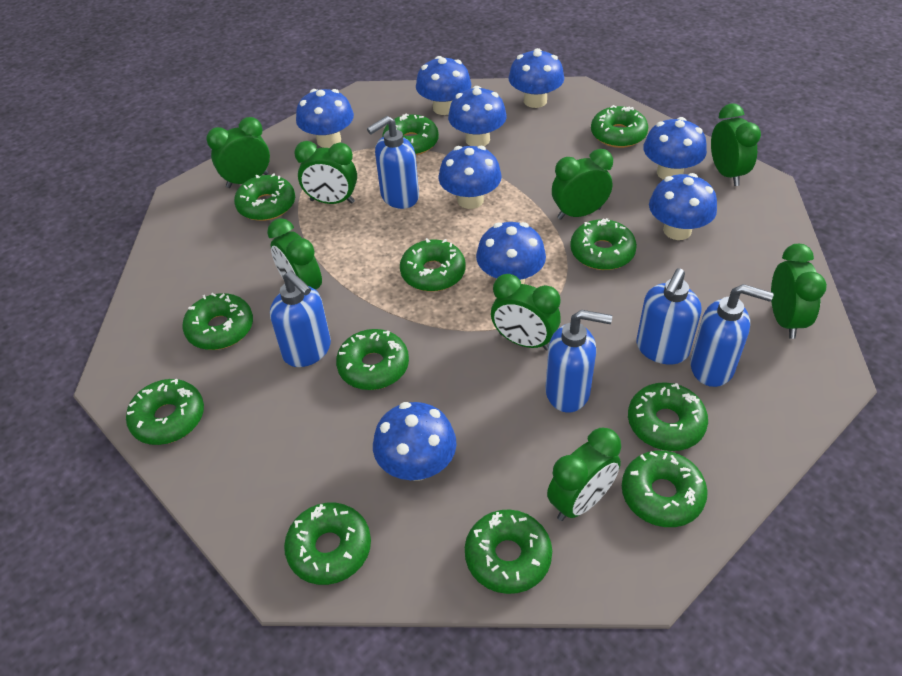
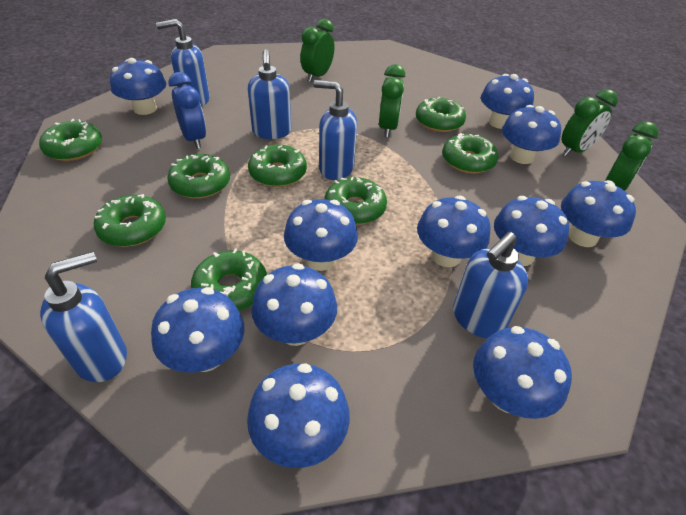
blue clock: 0 -> 1
blue mushroom: 9 -> 11
green clock: 8 -> 4
green donut: 12 -> 8

